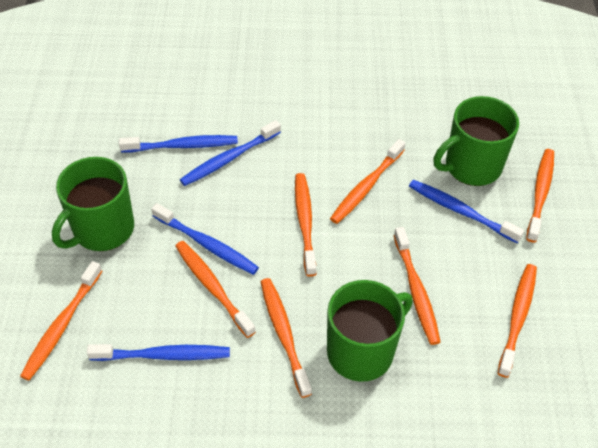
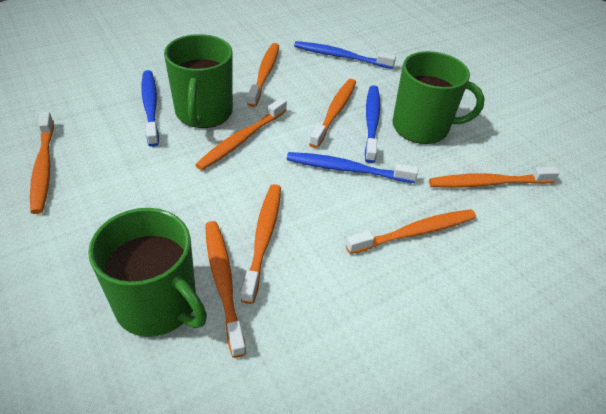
blue toothbrush: 5 -> 4

